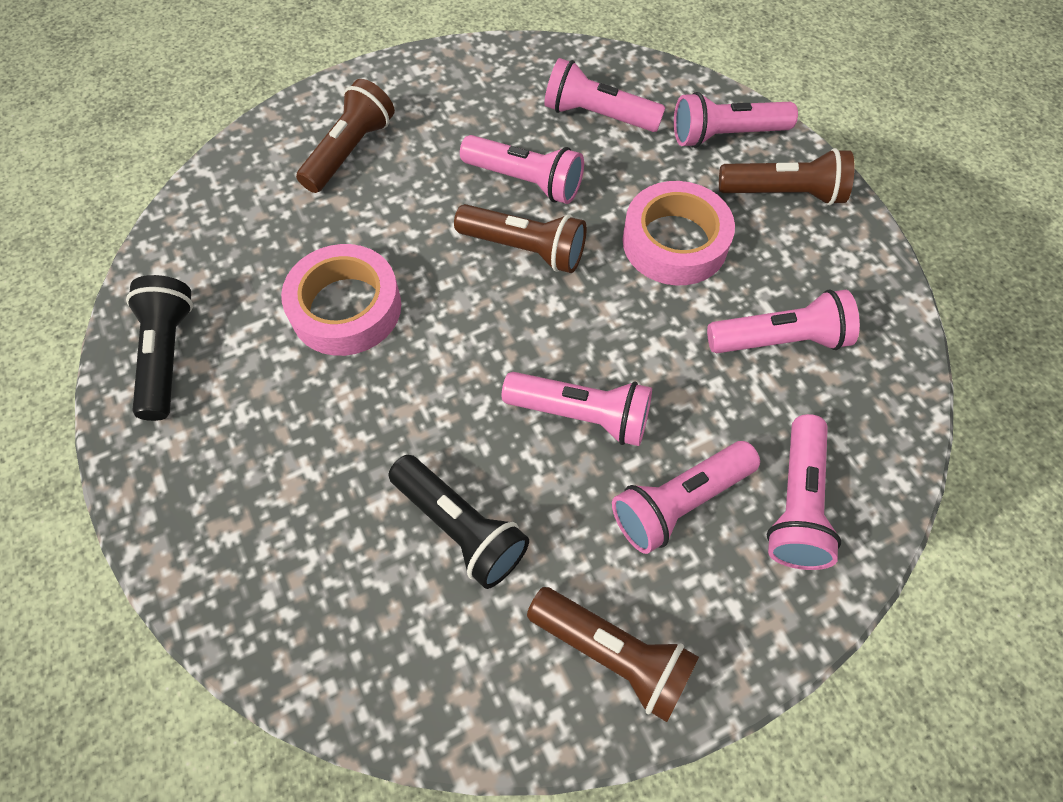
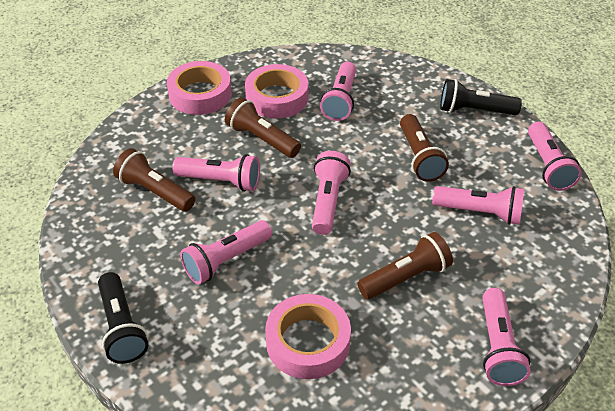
pink tape: 2 -> 3

